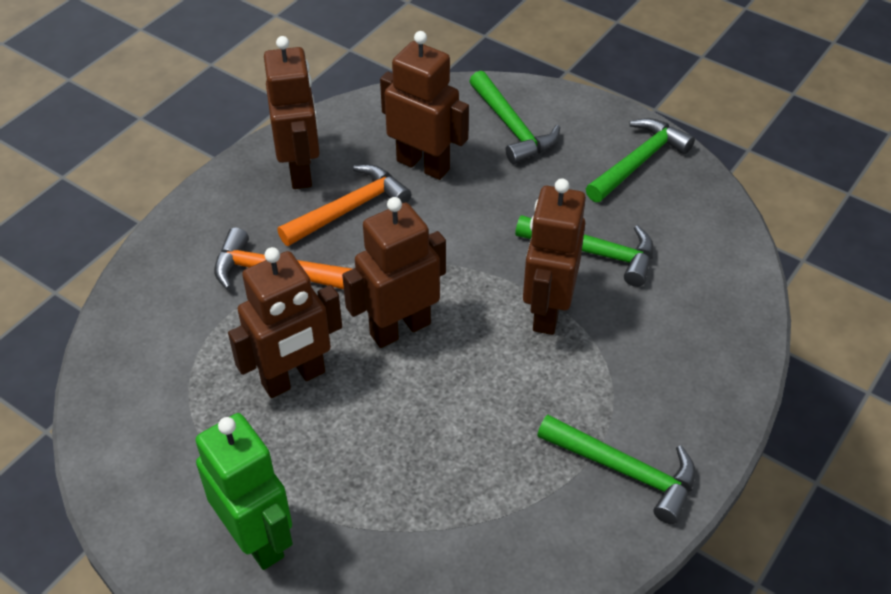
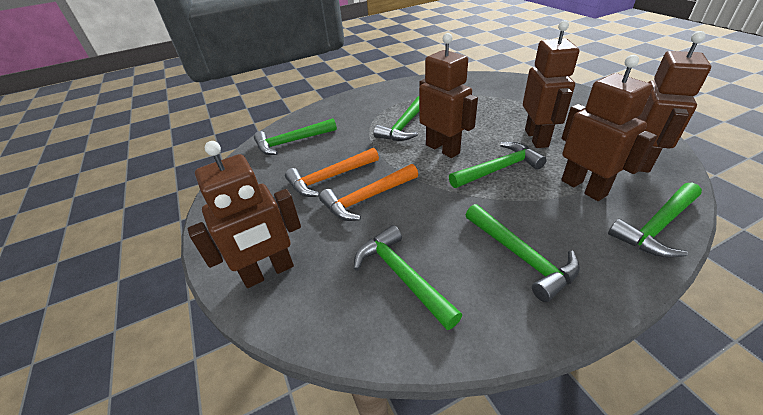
green hammer: 4 -> 6
green robot: 1 -> 0

